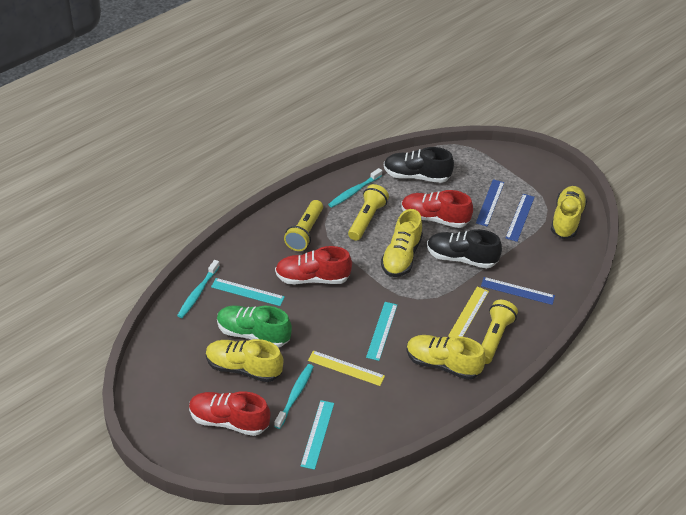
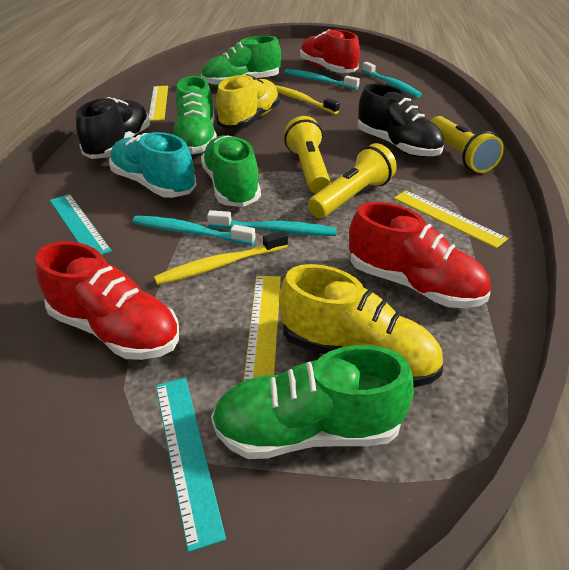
blue ruler: 3 -> 0
green shoe: 1 -> 4
turquoise ruler: 3 -> 2
turquoise shoe: 0 -> 1
turquoise toothbrush: 3 -> 4
yellow ruler: 2 -> 3
yellow shoe: 4 -> 2
yellow toothbrush: 0 -> 2

